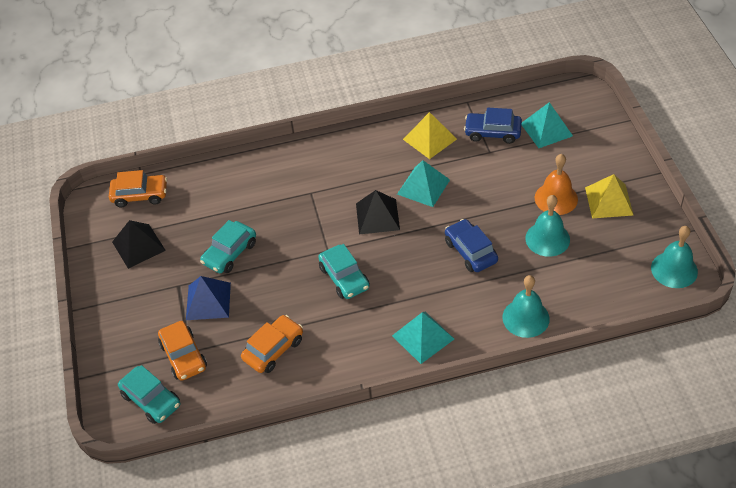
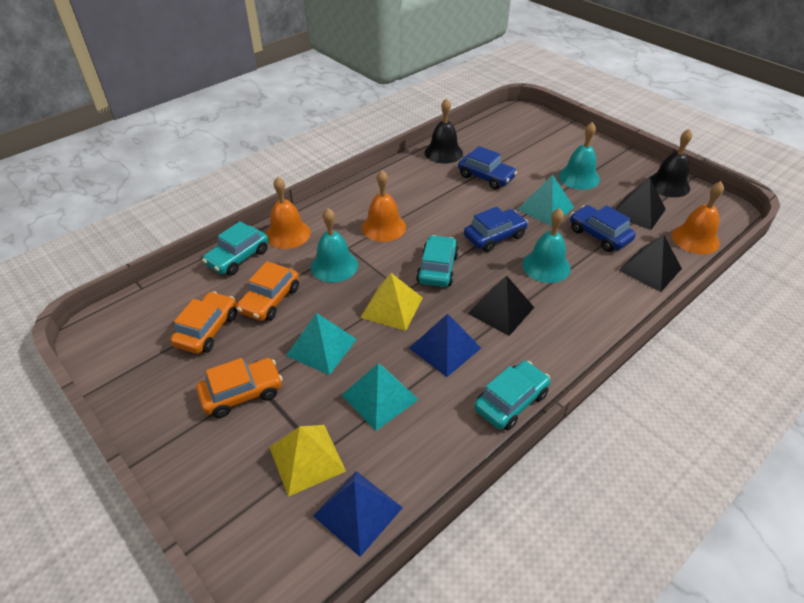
black bell: 0 -> 2
black pyramid: 2 -> 3
blue car: 2 -> 3
blue pyramid: 1 -> 2
orange bell: 1 -> 3

